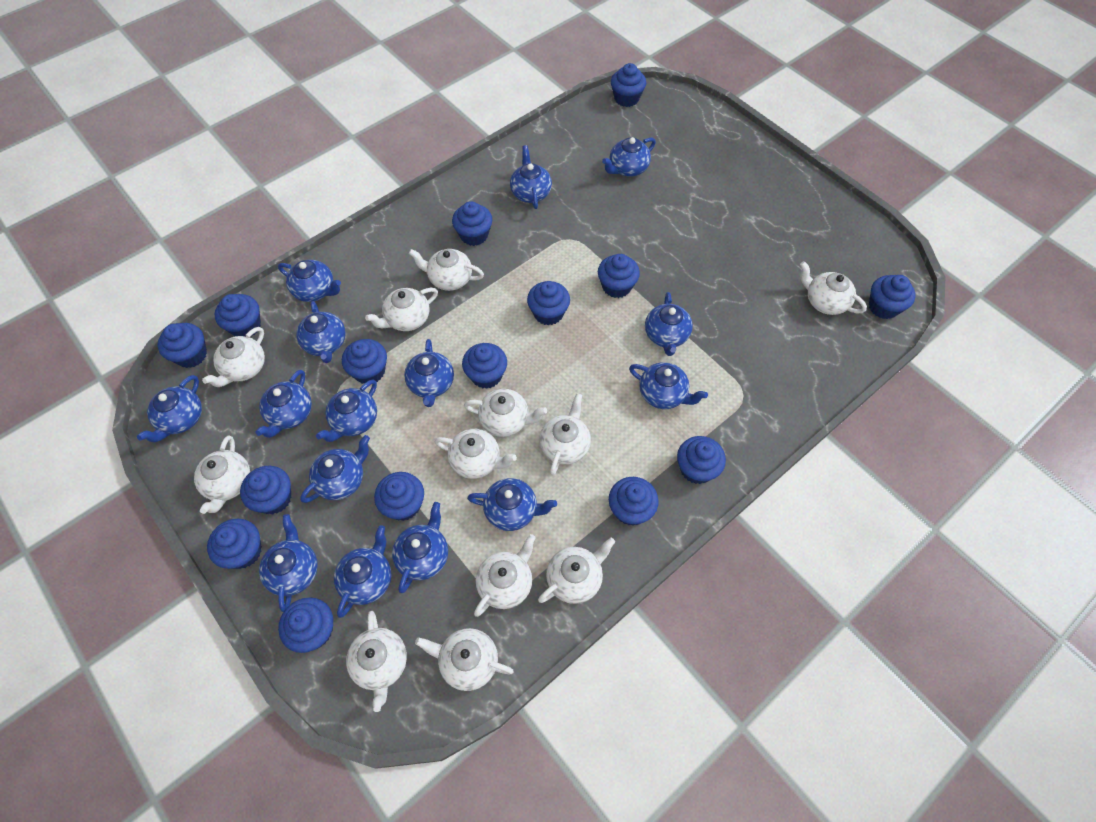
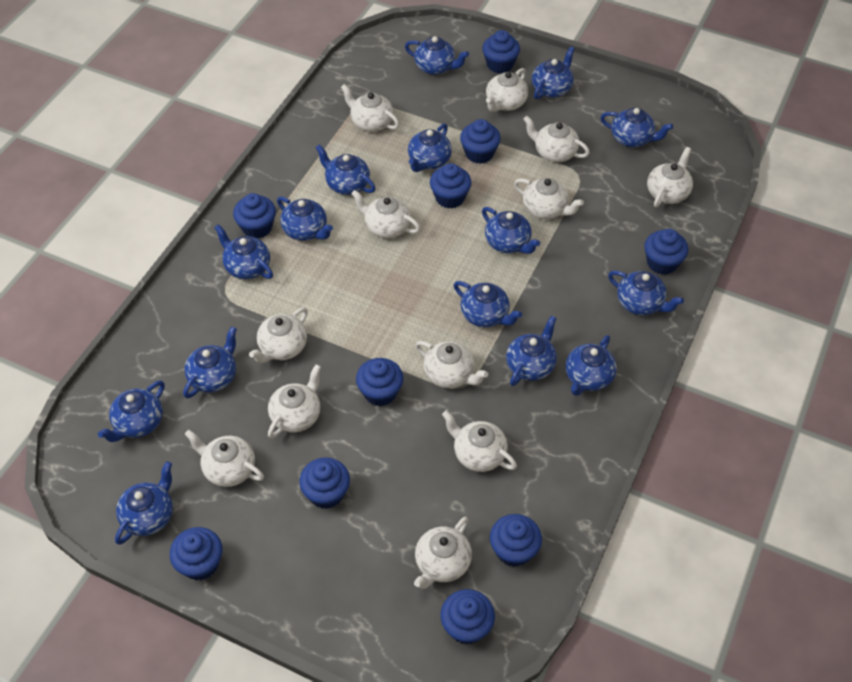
blue cupcake: 15 -> 10

